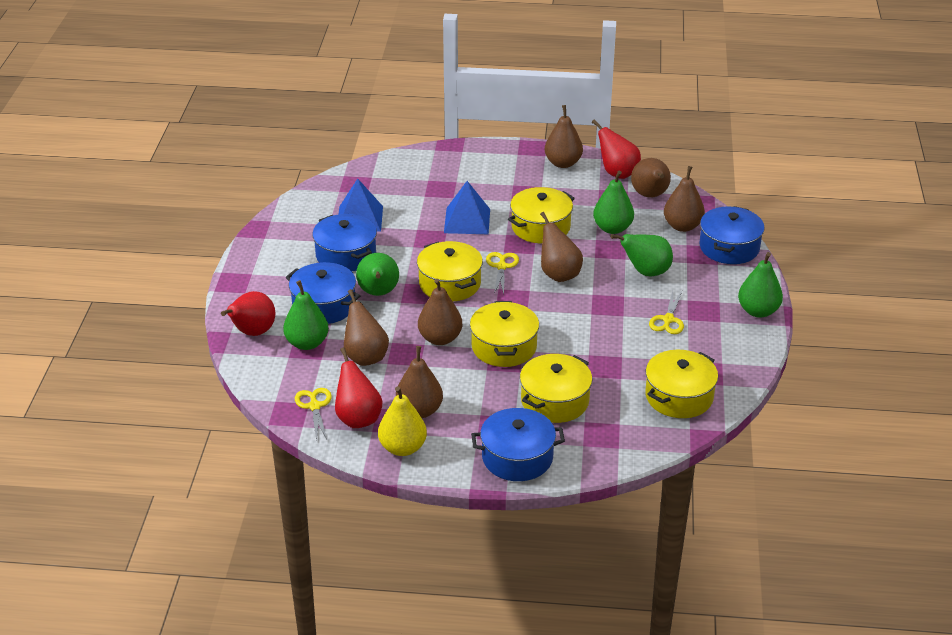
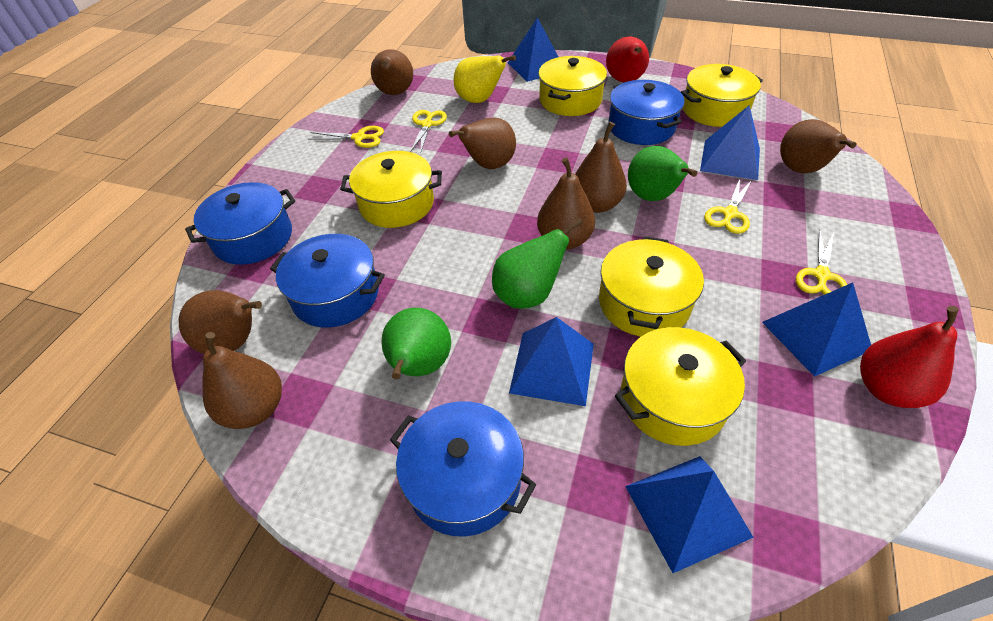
blue pyramid: 2 -> 5
green pear: 5 -> 3
red pear: 3 -> 2
yellow scissors: 3 -> 4

